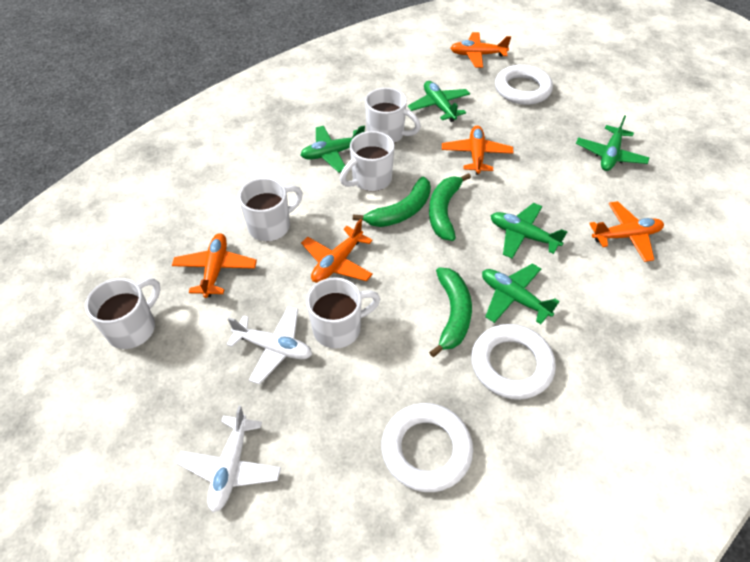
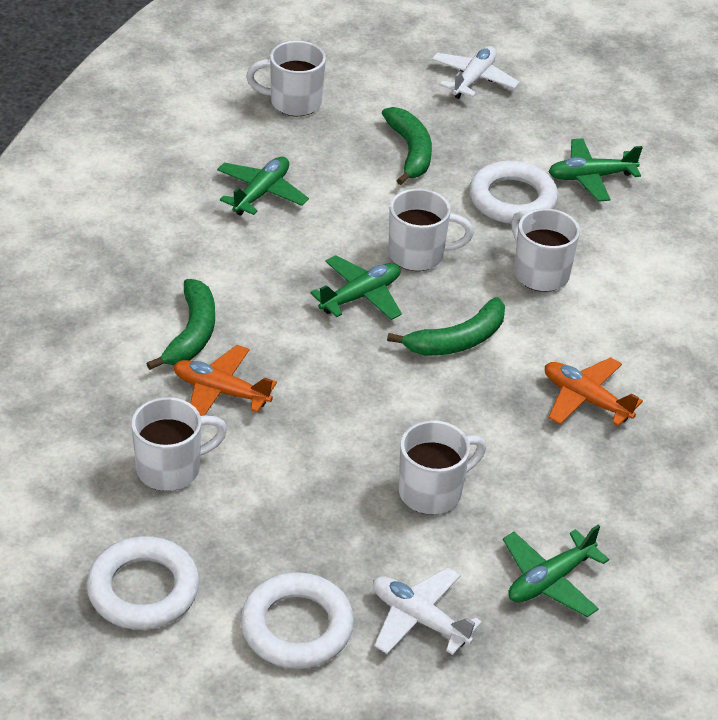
green plane: 5 -> 4
orange plane: 5 -> 2

